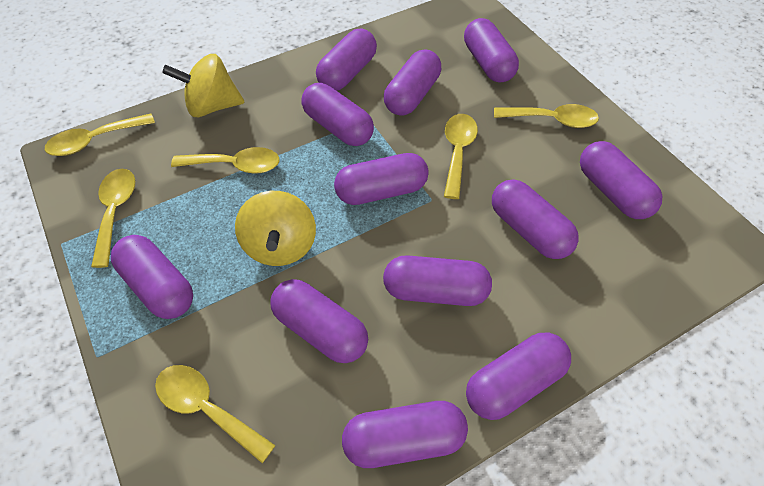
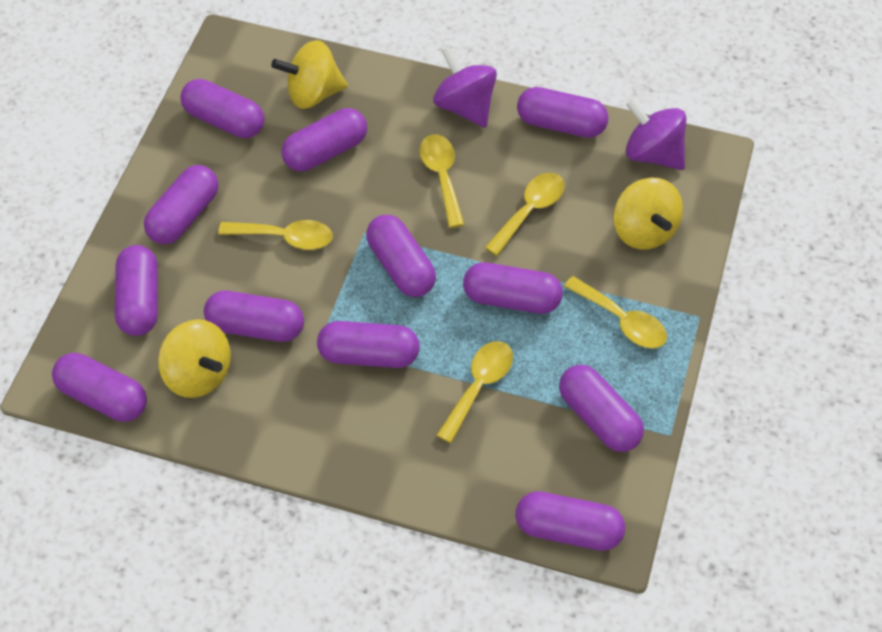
purple spinning top: 0 -> 2
yellow spinning top: 2 -> 3
yellow spoon: 6 -> 5

